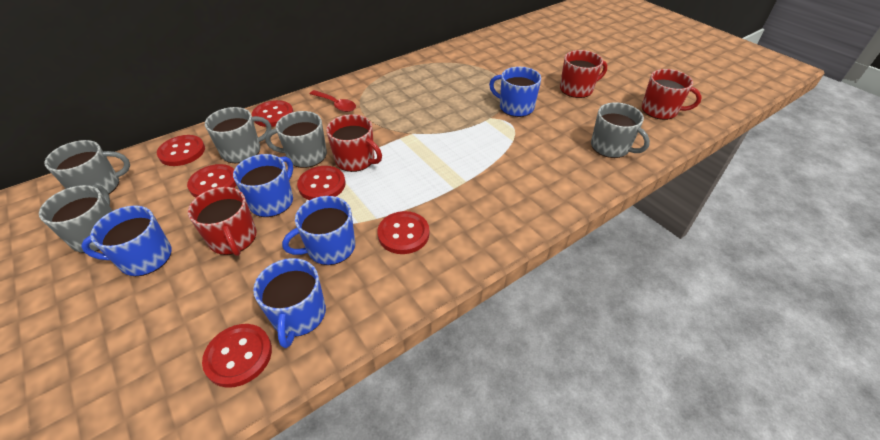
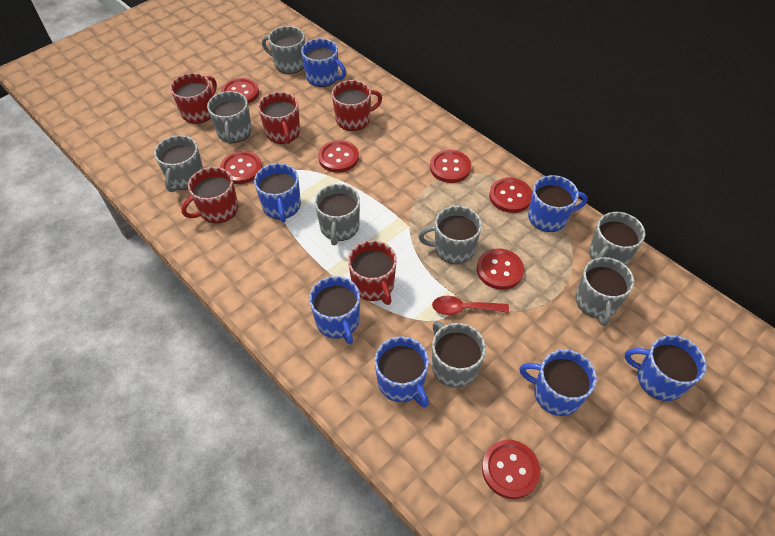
blue mug: 5 -> 7
grey mug: 5 -> 8
red button: 6 -> 7
red mug: 4 -> 5

